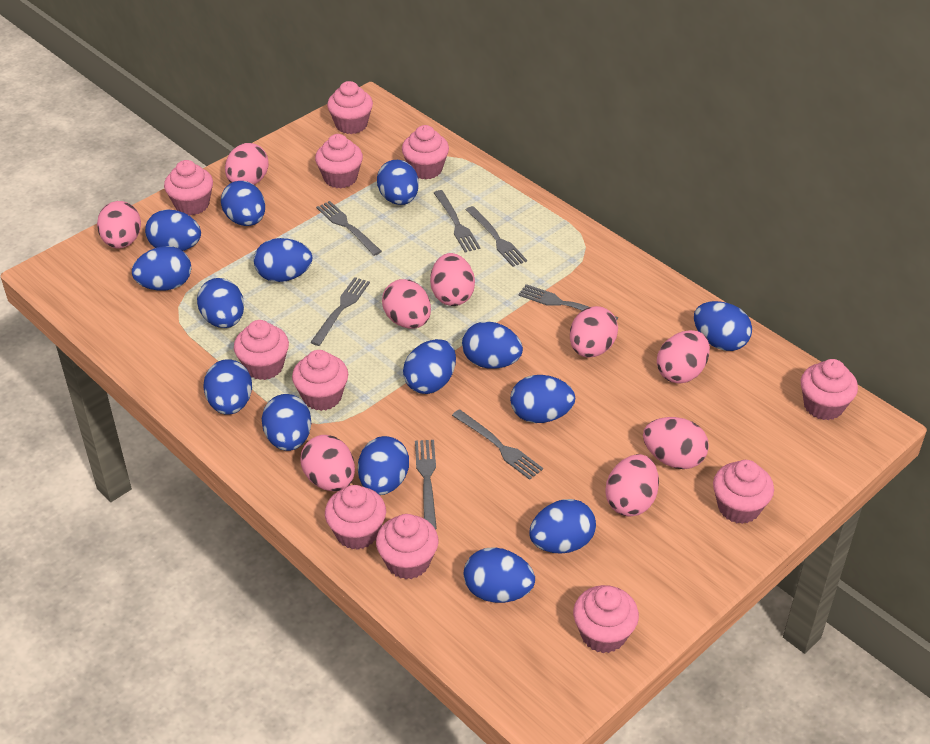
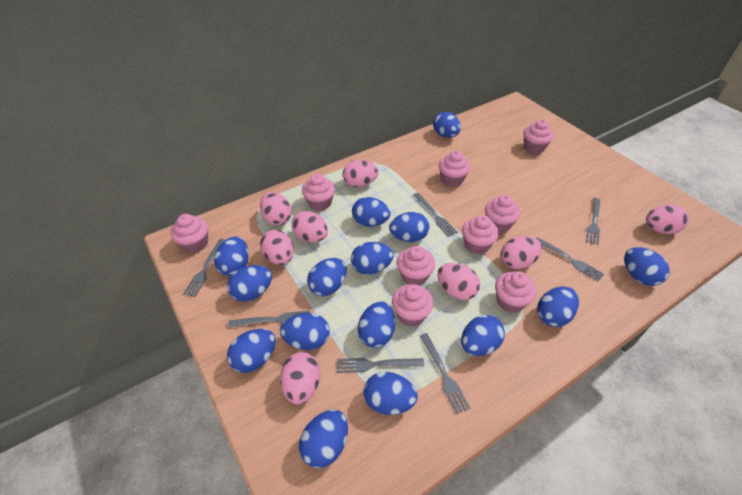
pink cupcake: 11 -> 9
pink egg: 9 -> 8

